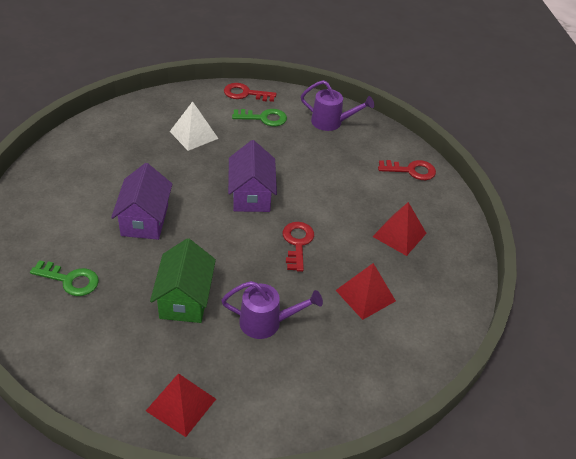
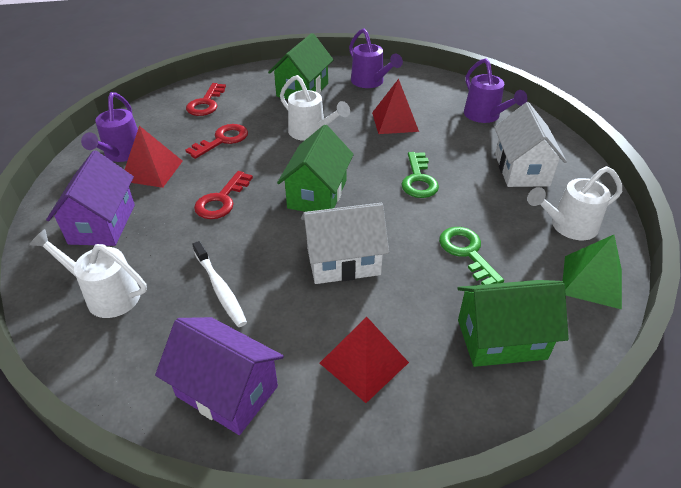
green house: 1 -> 3
green pyramid: 0 -> 1
purple watering can: 2 -> 3
white house: 0 -> 2
white pyramid: 1 -> 0
white toothbrush: 0 -> 1
white watering can: 0 -> 3

